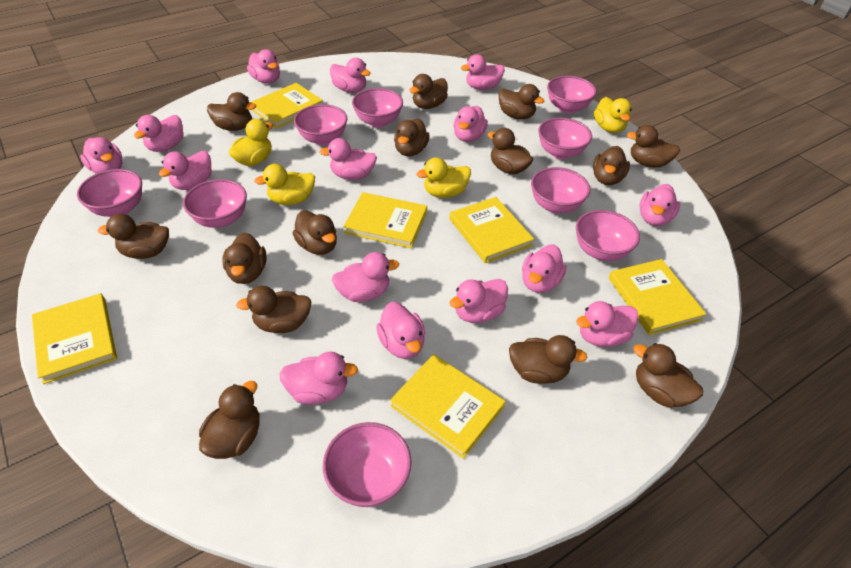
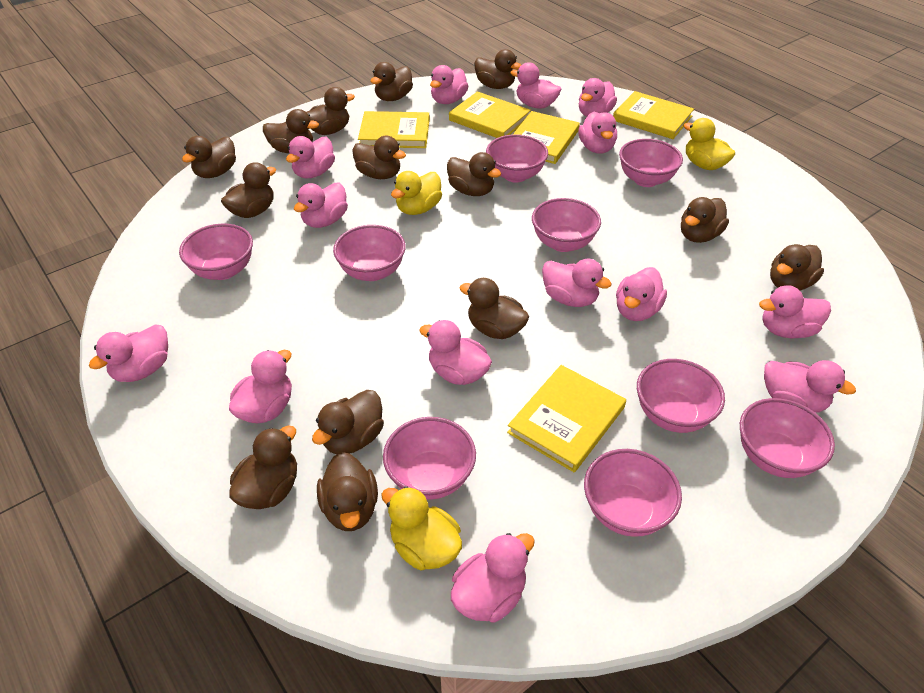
pink duck: 15 -> 14
yellow book: 6 -> 5
yellow duck: 4 -> 3

